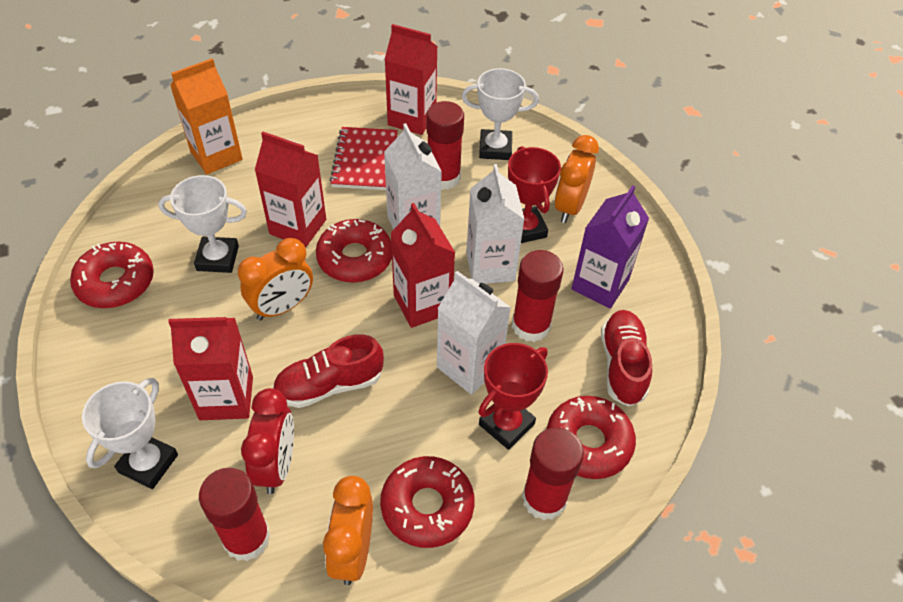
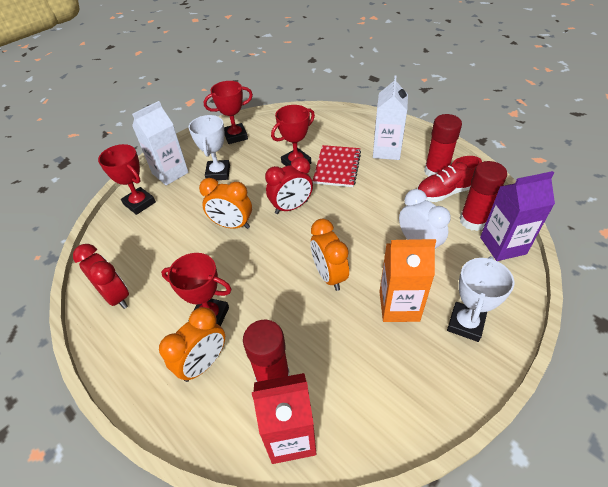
red carton: 4 -> 1
red clock: 1 -> 2
red donut: 4 -> 0
red glue stick: 4 -> 3
red shoe: 2 -> 1
red trophy: 2 -> 4
white carton: 3 -> 2
white clock: 0 -> 1
white trophy: 3 -> 2

